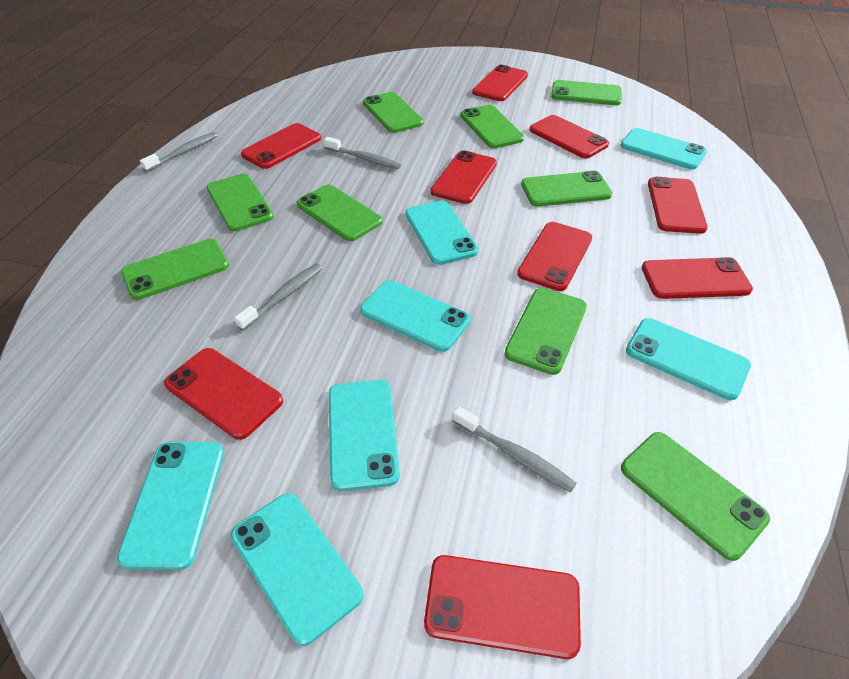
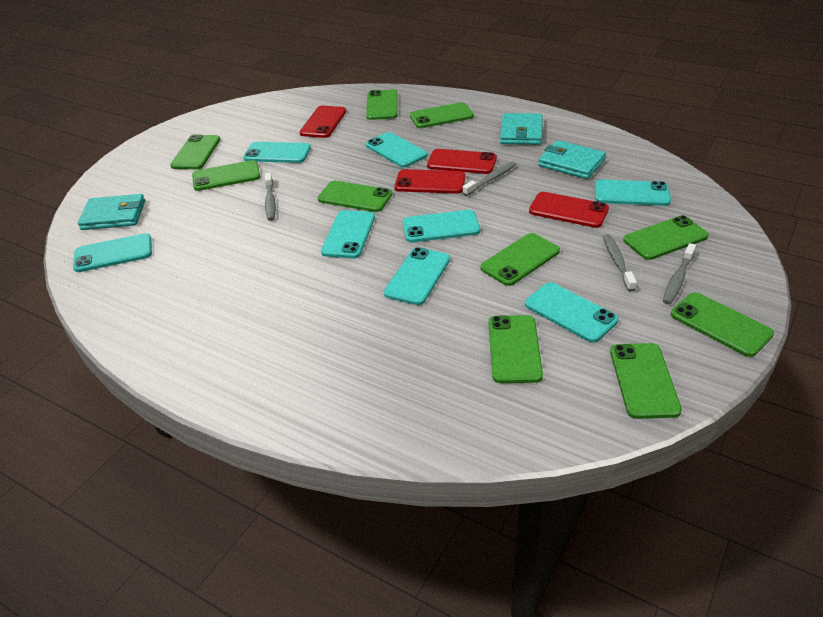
green phone: 9 -> 10
red phone: 9 -> 4
turquoise phone: 7 -> 8
turquoise wallet: 0 -> 3

